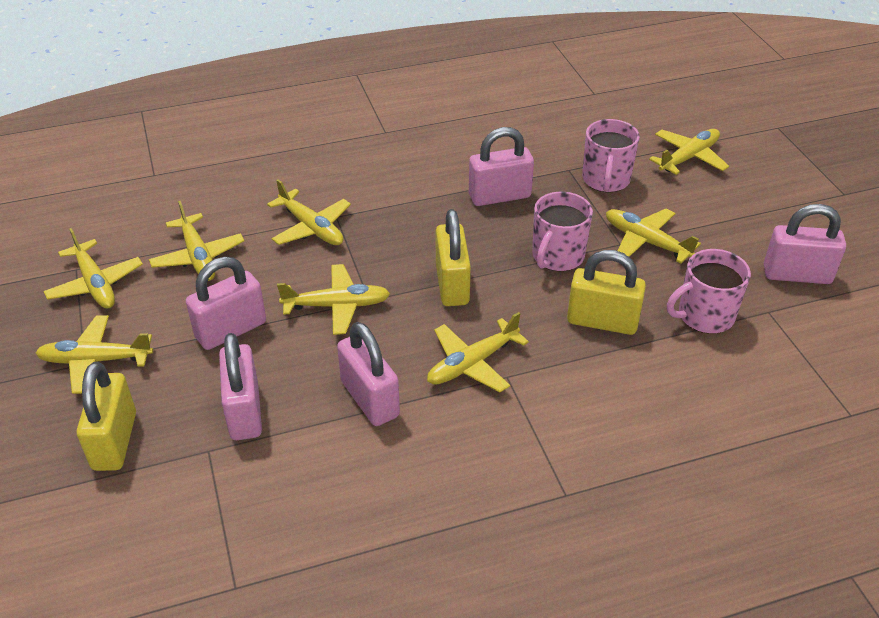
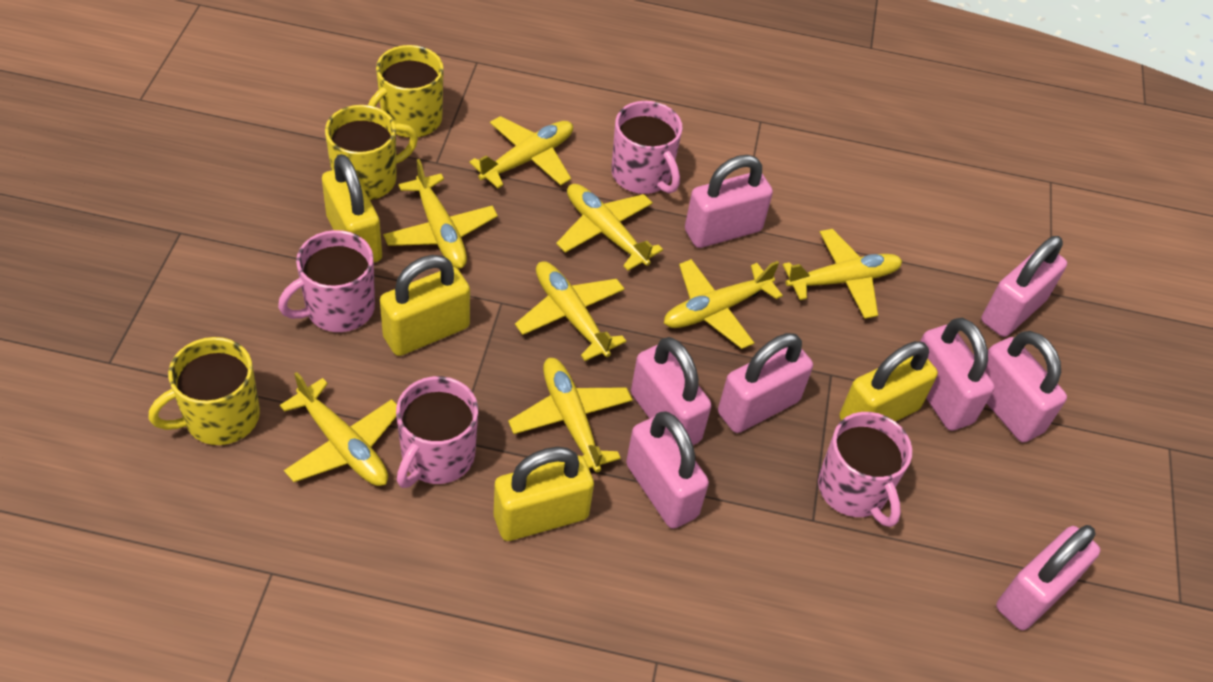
pink mug: 3 -> 4
pink padlock: 5 -> 8
yellow mug: 0 -> 3
yellow padlock: 3 -> 4

